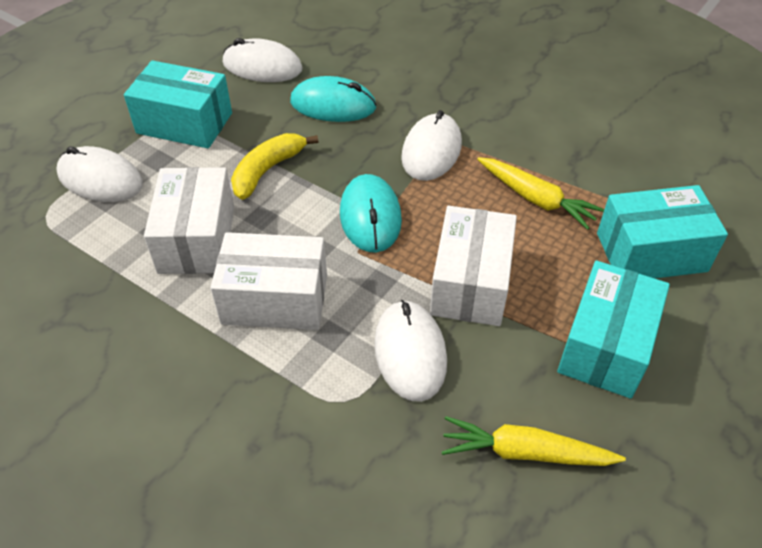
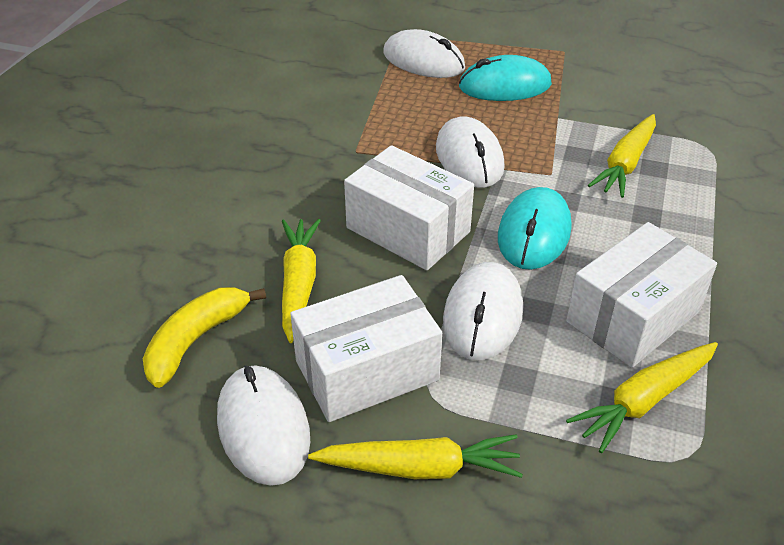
turquoise box: 3 -> 0
yellow carrot: 2 -> 4

